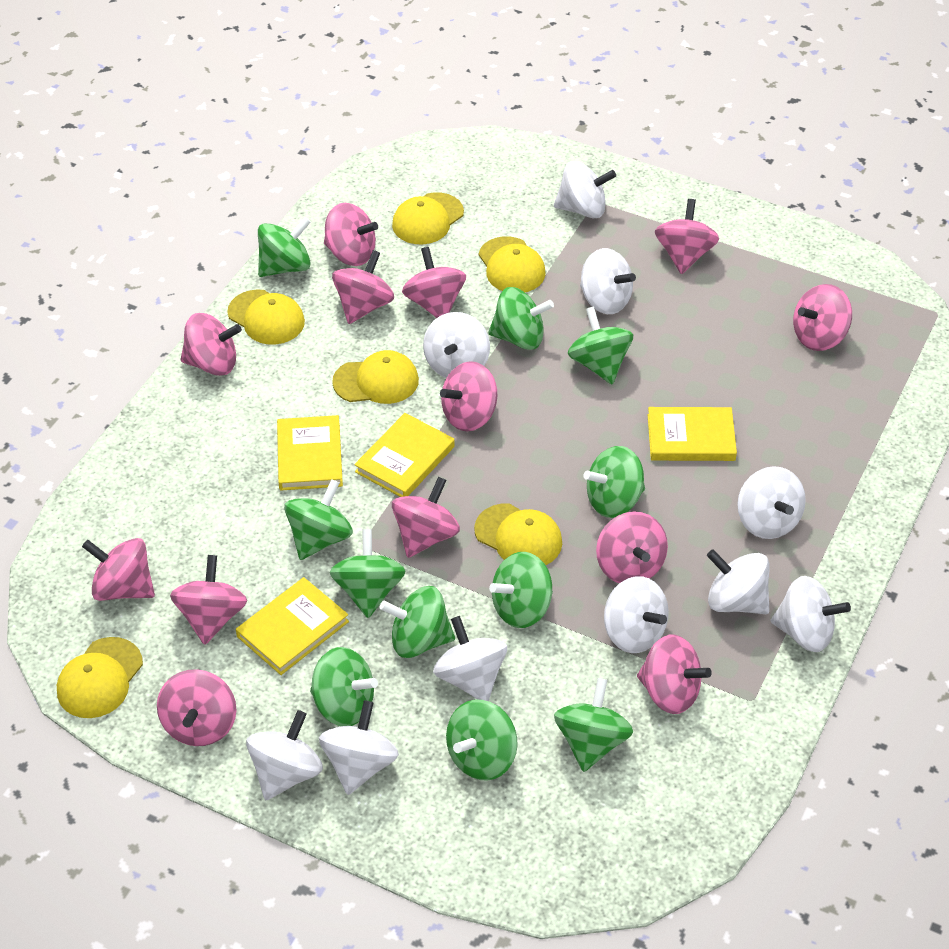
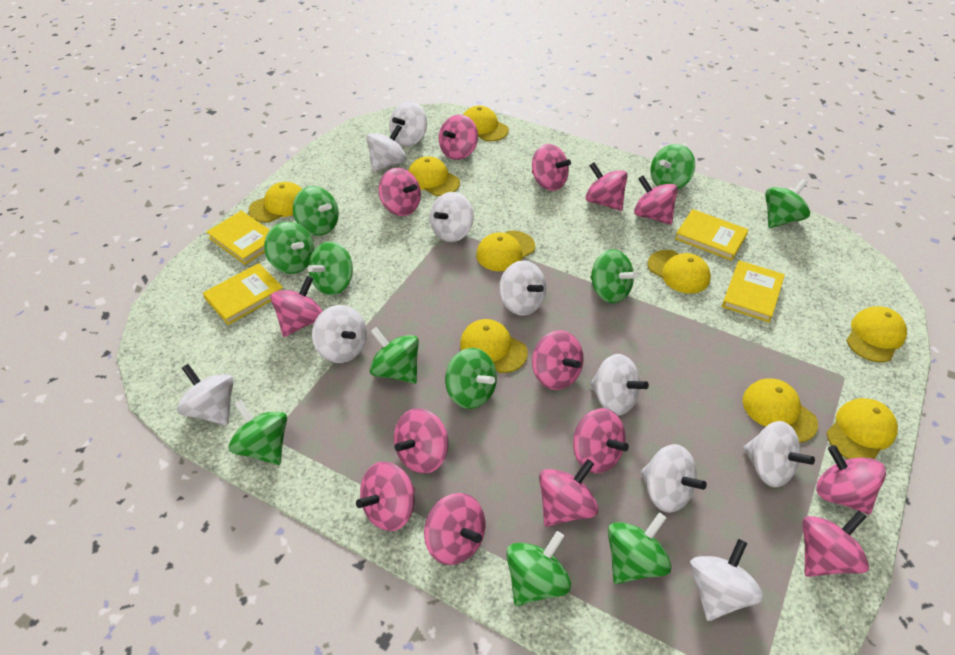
pink spinning top: 13 -> 14
yellow cap: 6 -> 9

